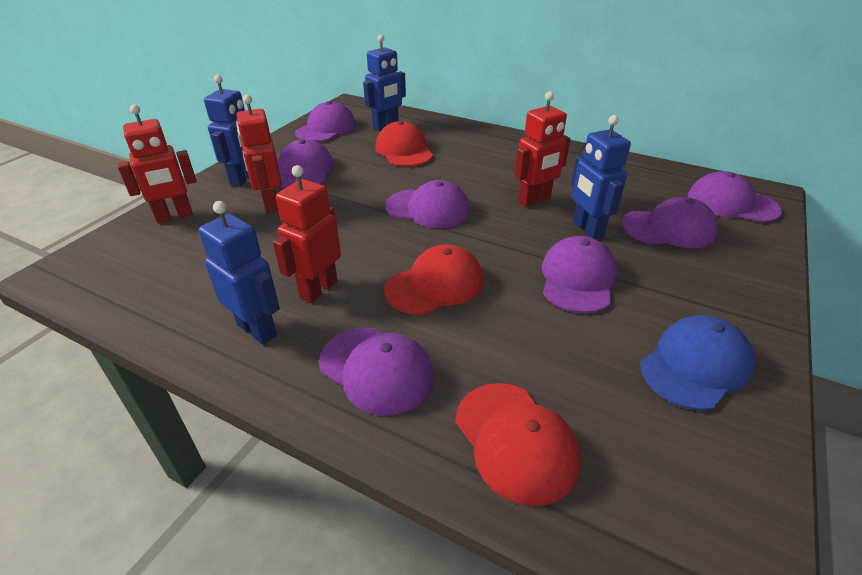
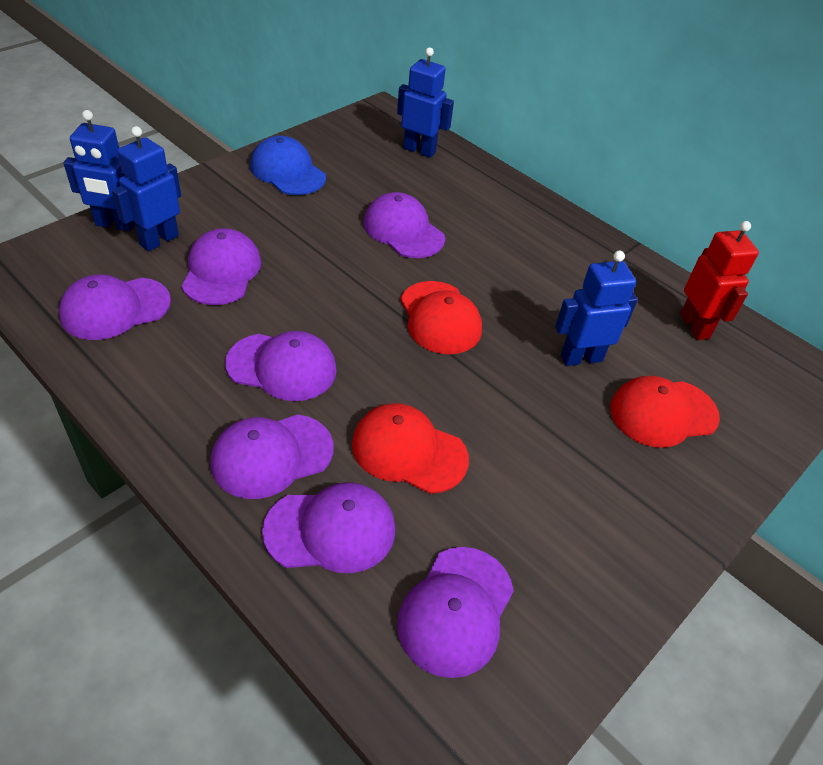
red robot: 4 -> 1

